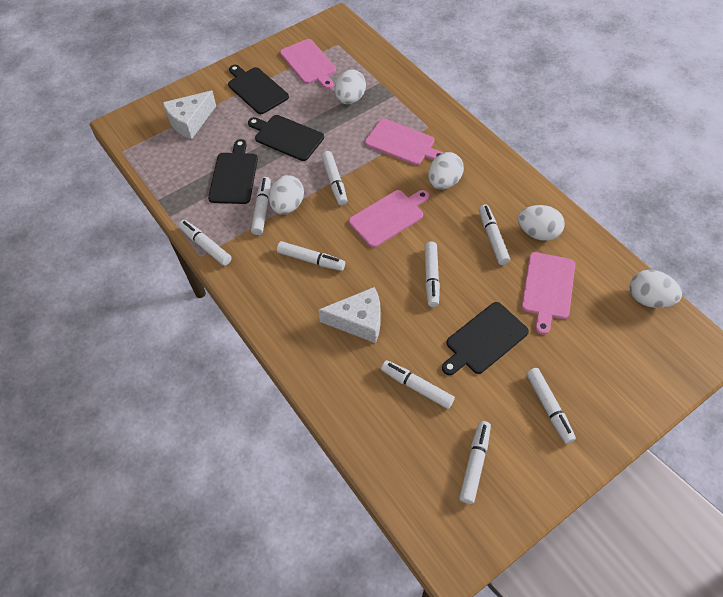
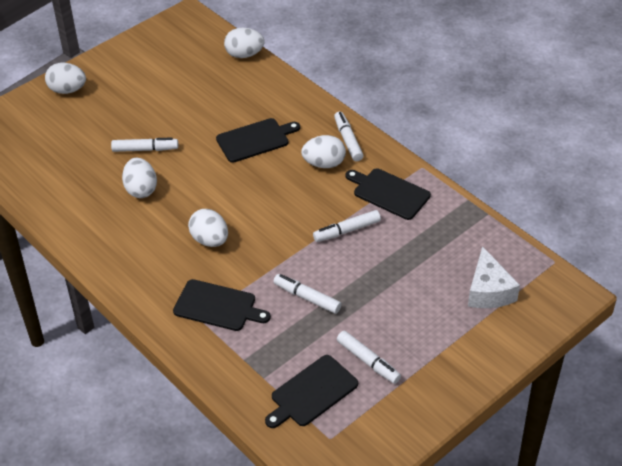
pink cutting board: 4 -> 0
white cheese: 2 -> 1
white marker: 9 -> 5

